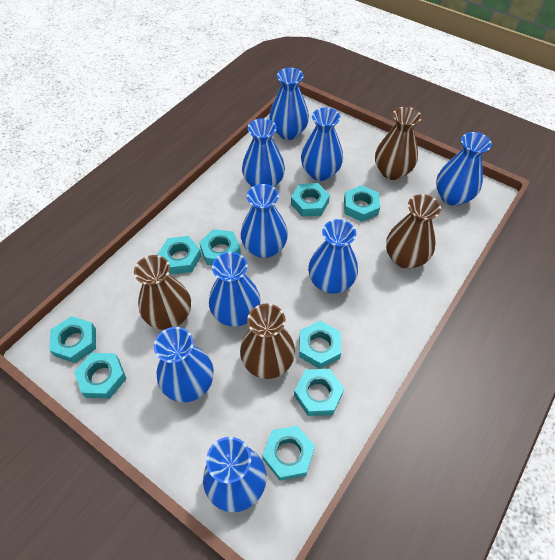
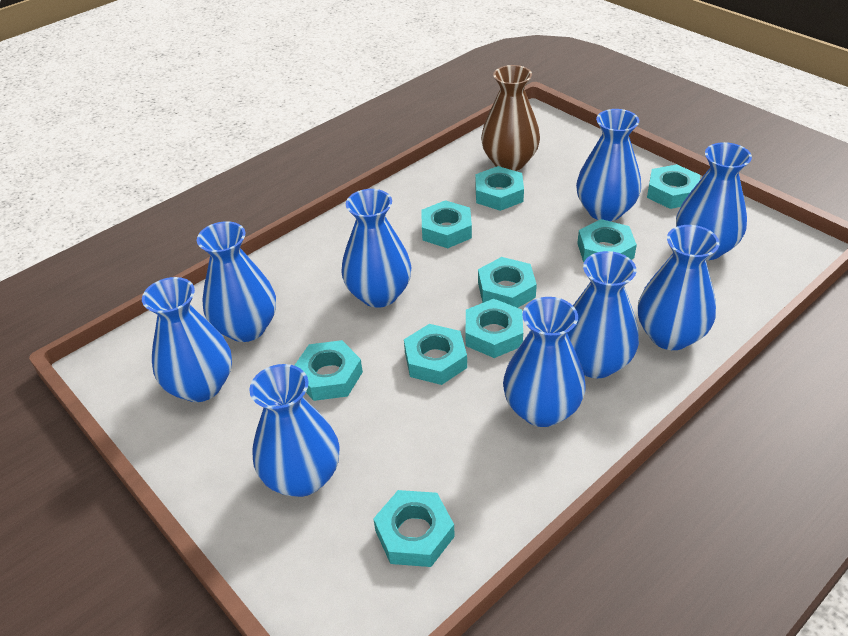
brown vase: 4 -> 1

